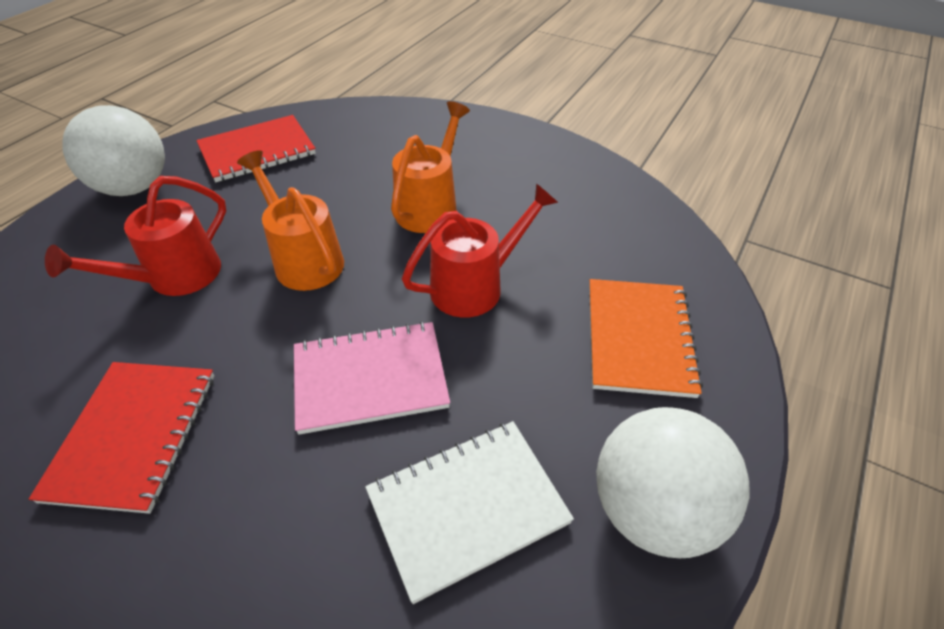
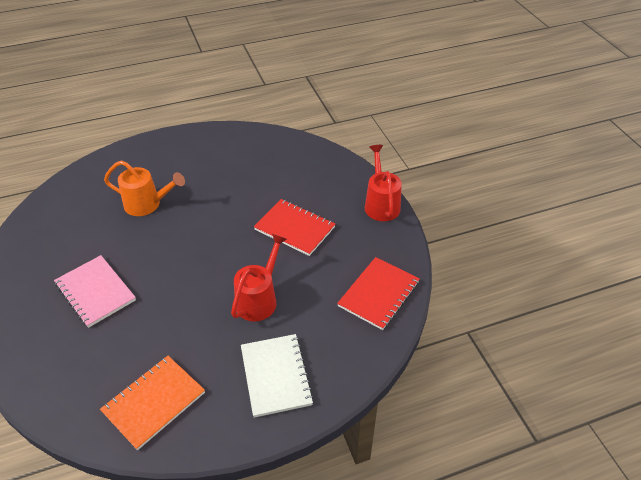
orange watering can: 2 -> 1
white ball: 2 -> 0

